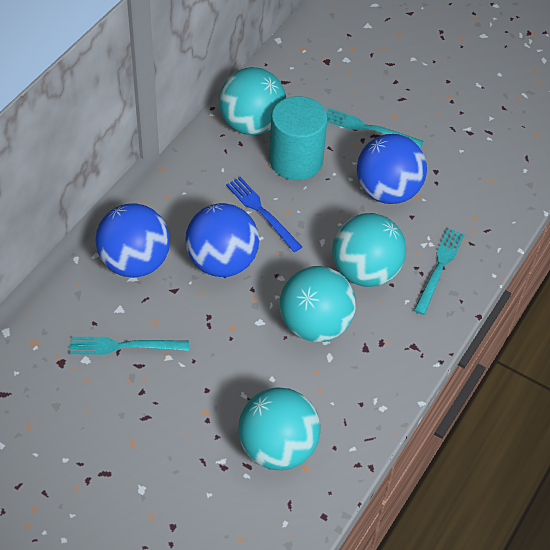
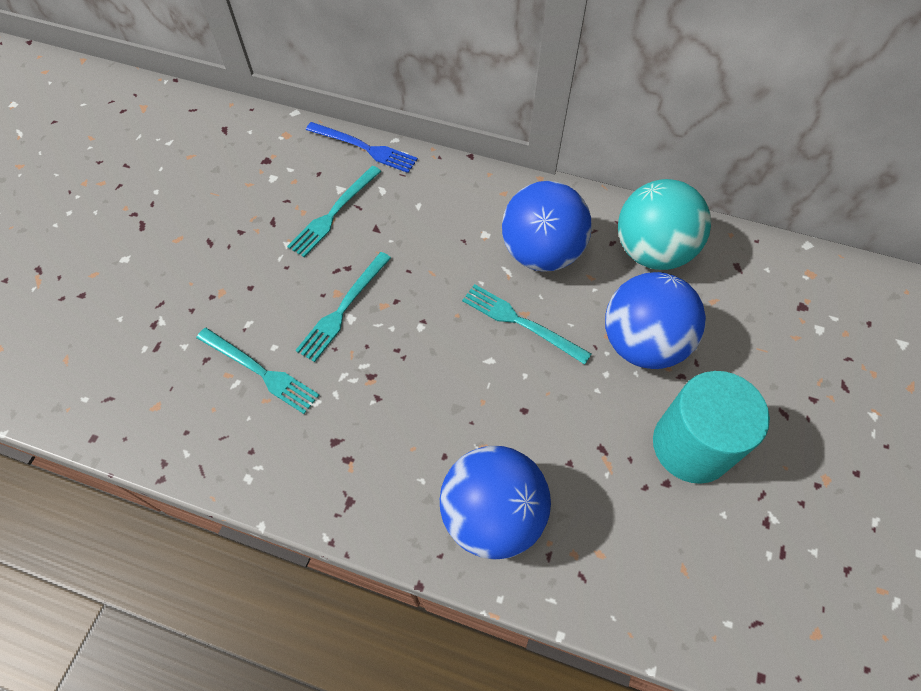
turquoise ball: 4 -> 1
turquoise fork: 3 -> 4

